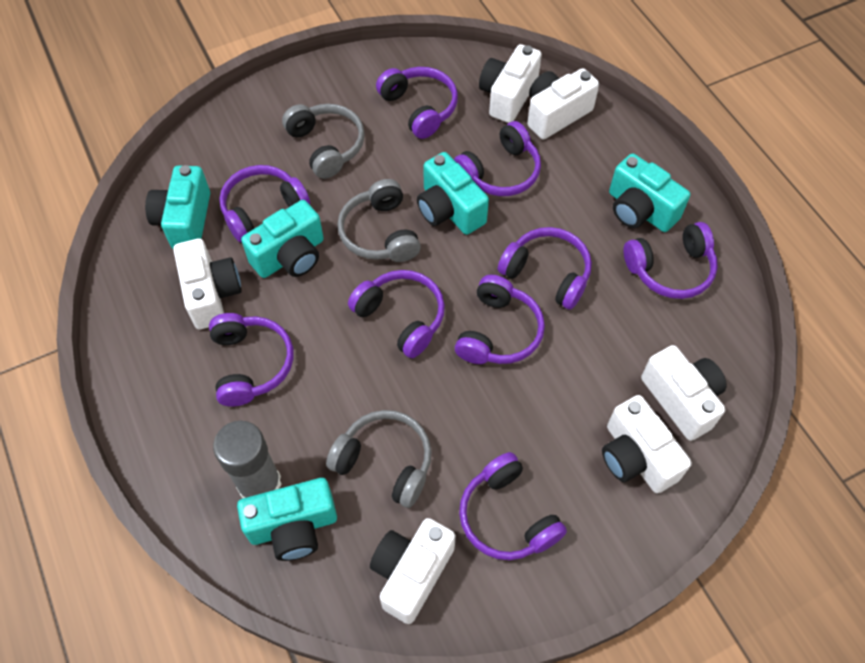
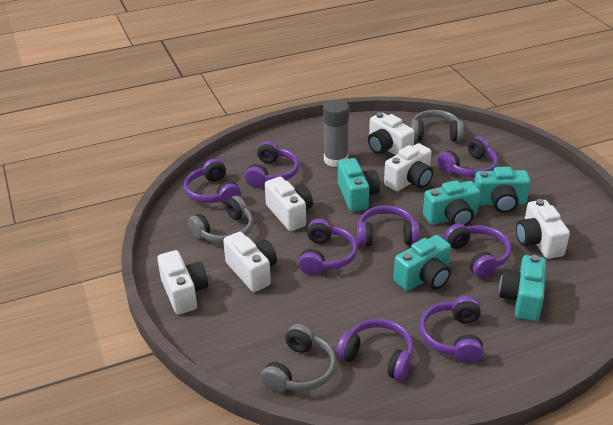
purple headphones: 9 -> 8

